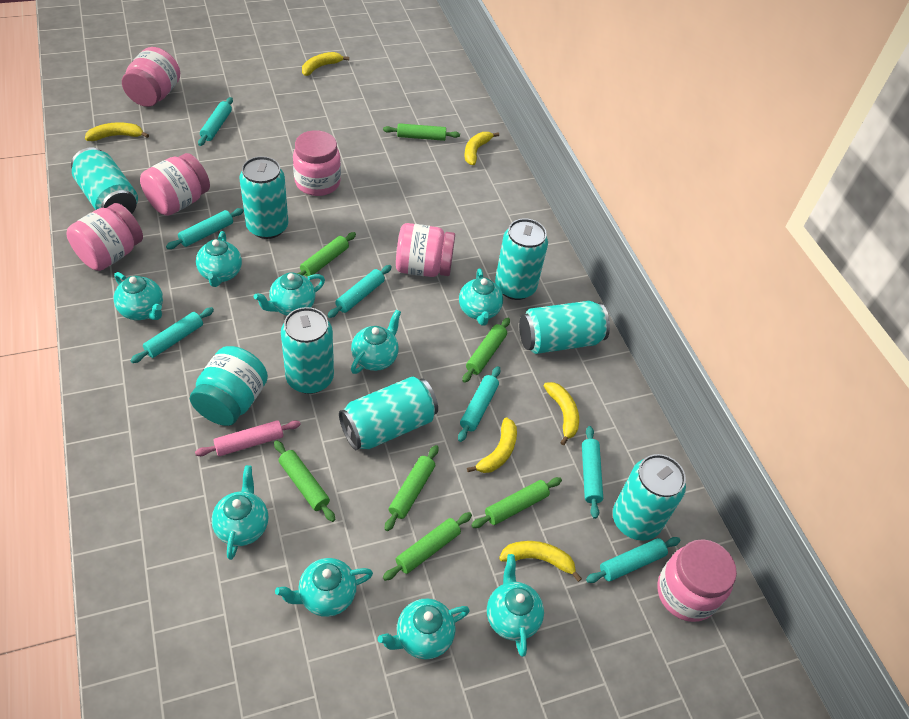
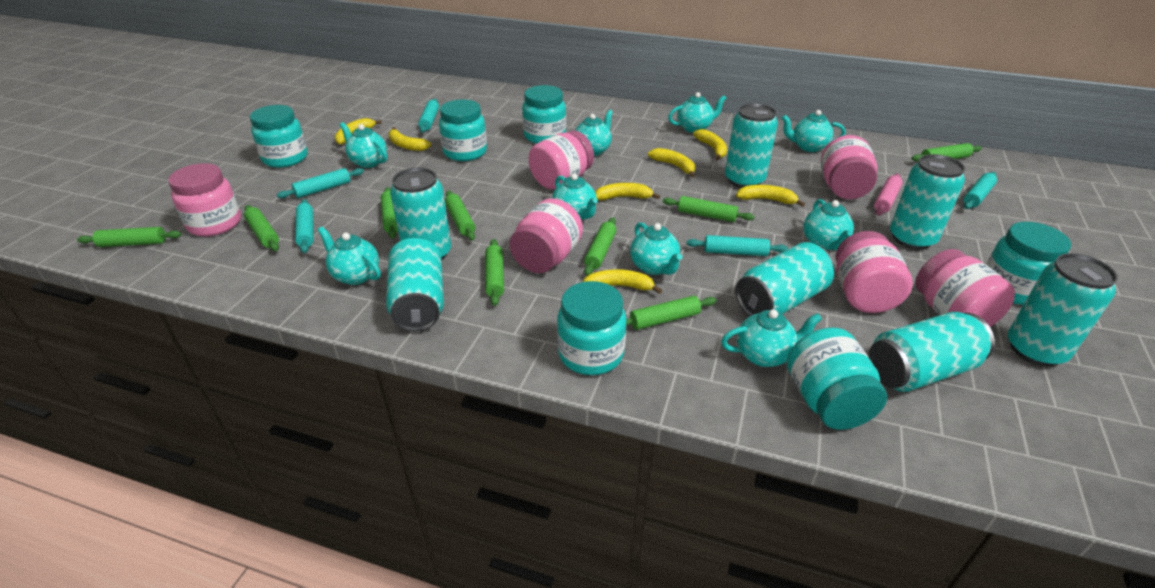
green rolling pin: 7 -> 9
turquoise jar: 1 -> 6
turquoise rolling pin: 7 -> 5
yellow banana: 6 -> 7

